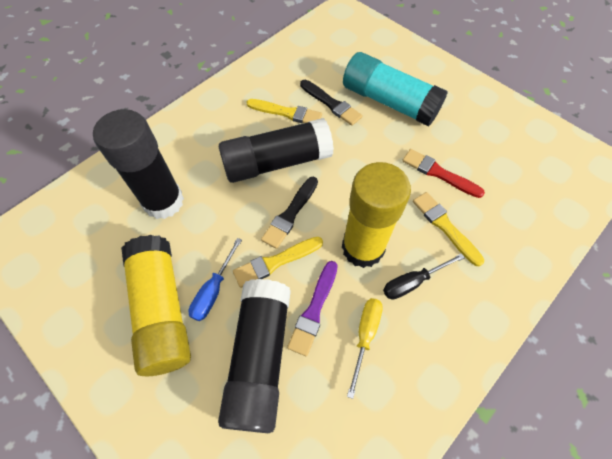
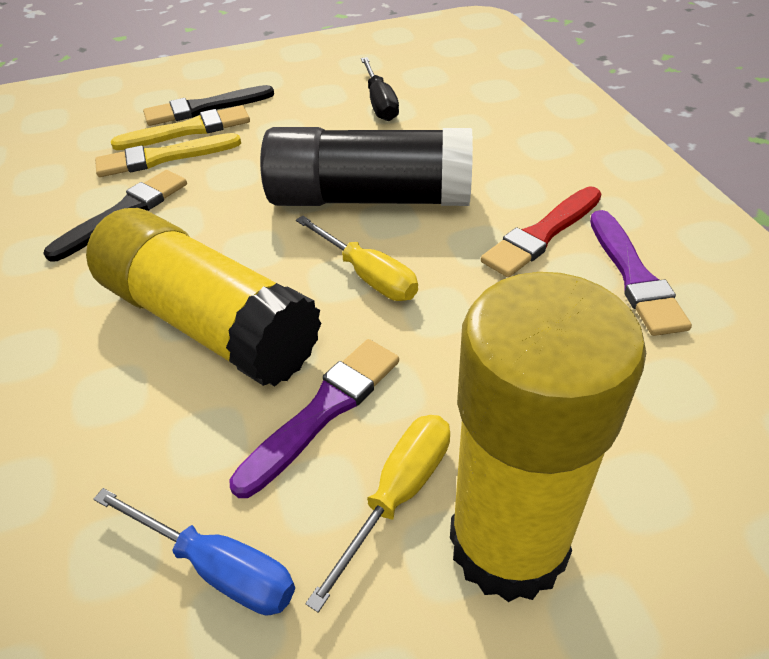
black glue stick: 3 -> 1
purple brush: 1 -> 2
turquoise glue stick: 1 -> 0
yellow brush: 3 -> 2
yellow screwdriver: 1 -> 2

